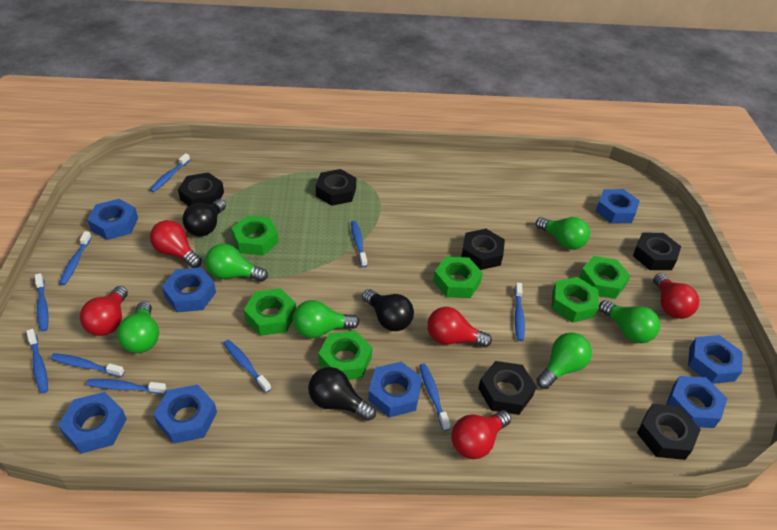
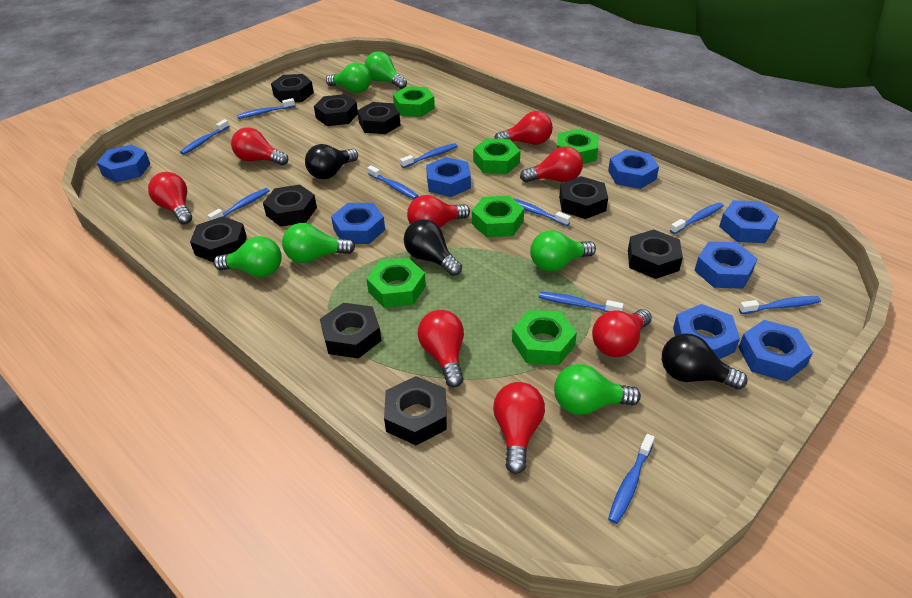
black nut: 6 -> 9
red light bulb: 5 -> 8

